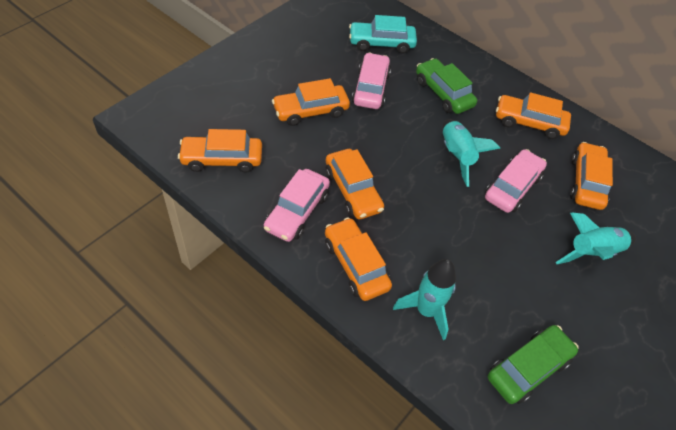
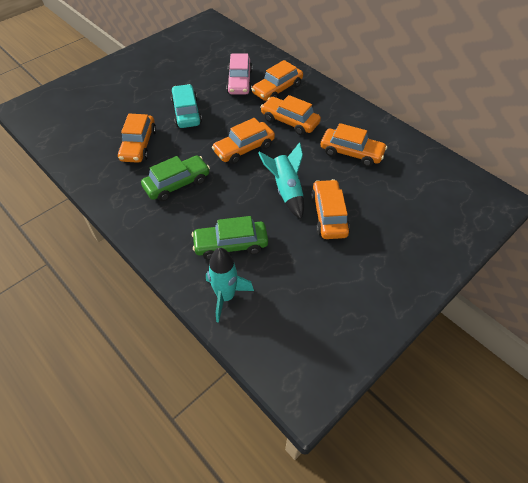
pink car: 3 -> 1
turquoise rocket: 3 -> 2

